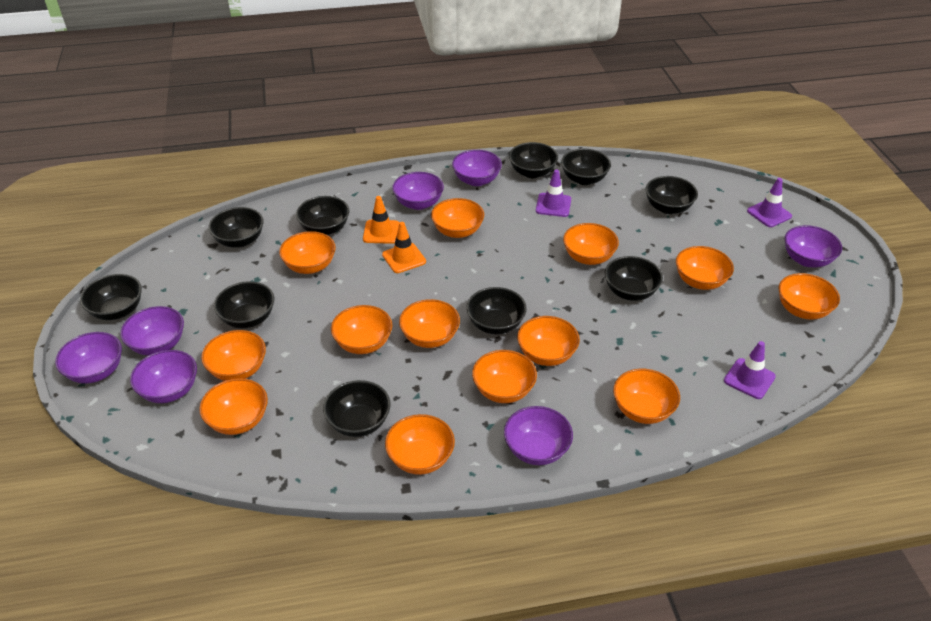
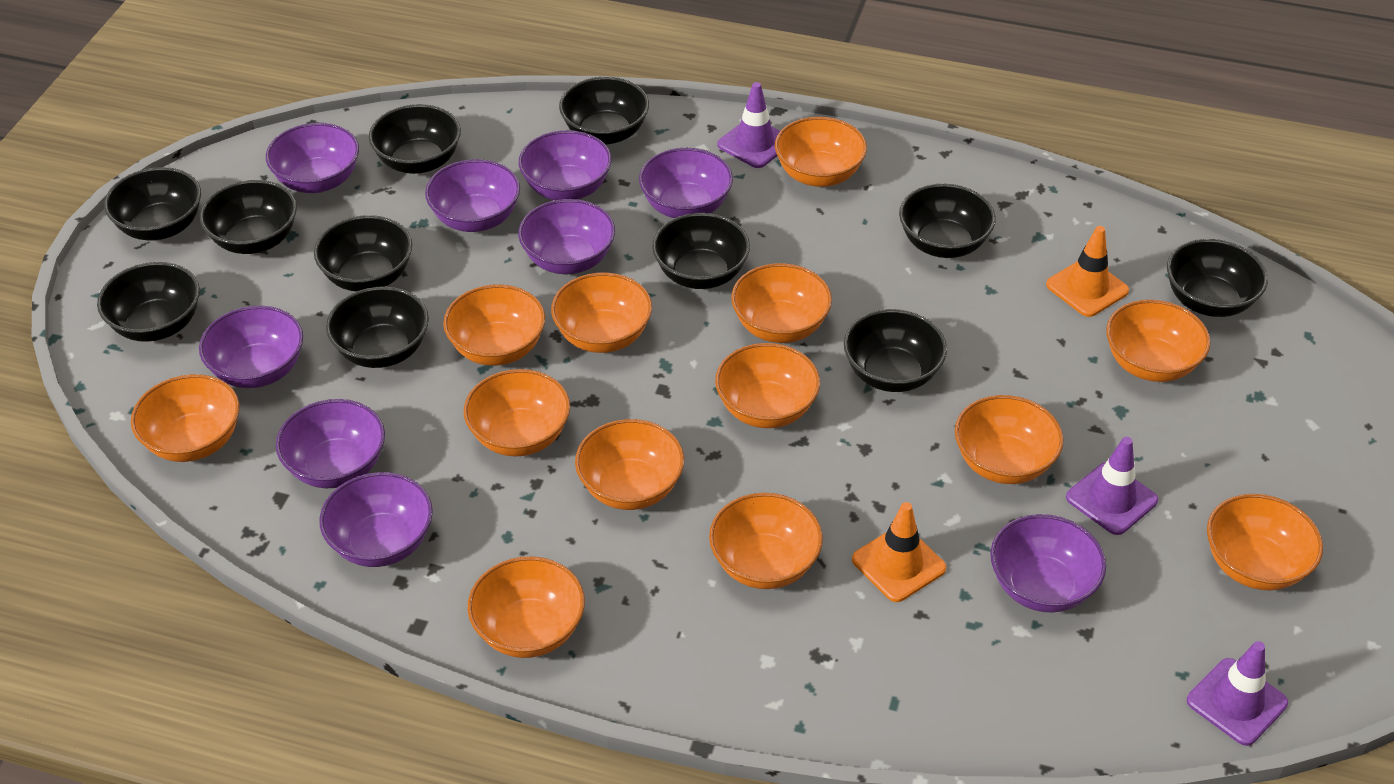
black bowl: 10 -> 11
purple bowl: 7 -> 9

